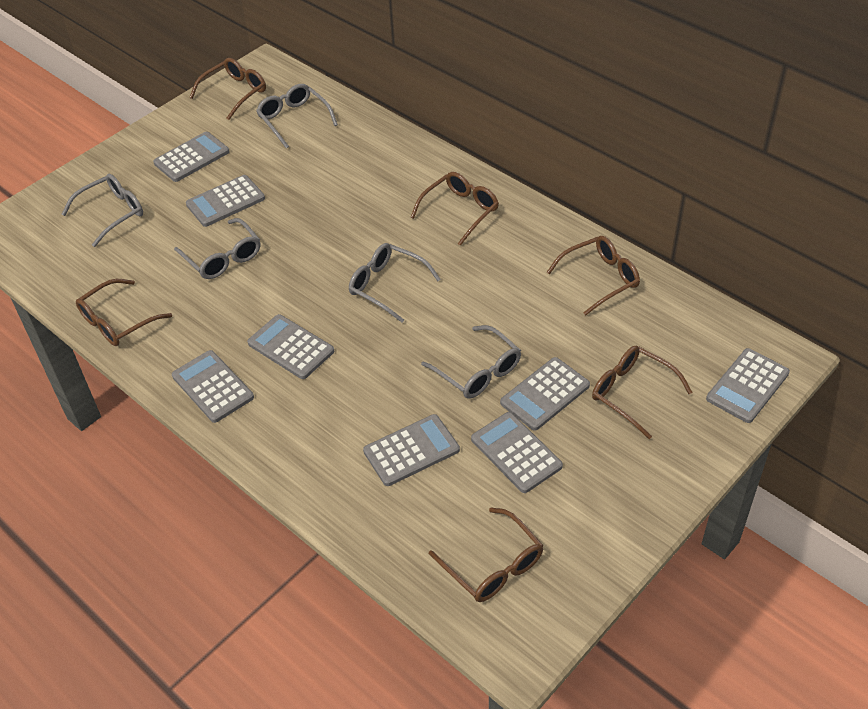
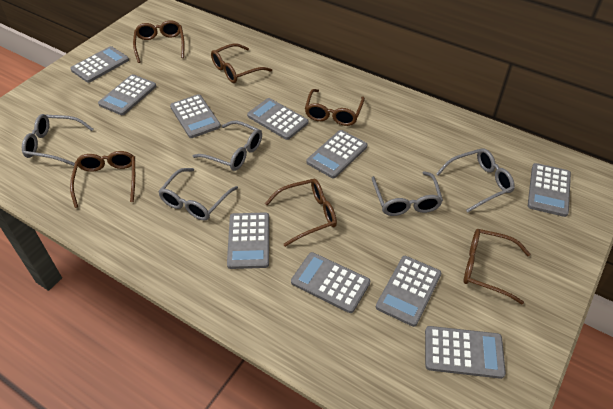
grey calculator: 8 -> 10

